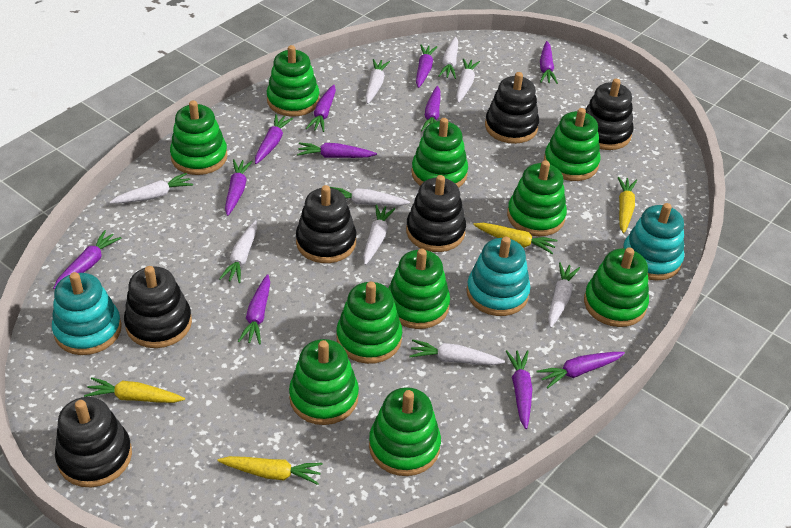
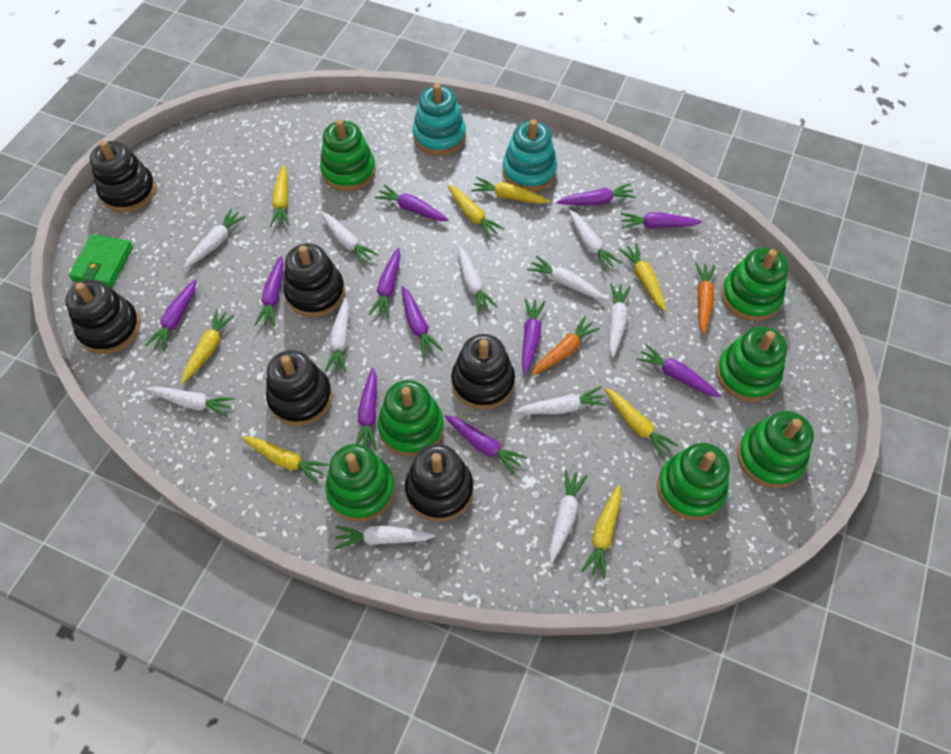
green stacking toy: 10 -> 7
green wallet: 0 -> 1
orange carrot: 0 -> 2
turquoise stacking toy: 3 -> 2
white carrot: 9 -> 11
yellow carrot: 4 -> 8

